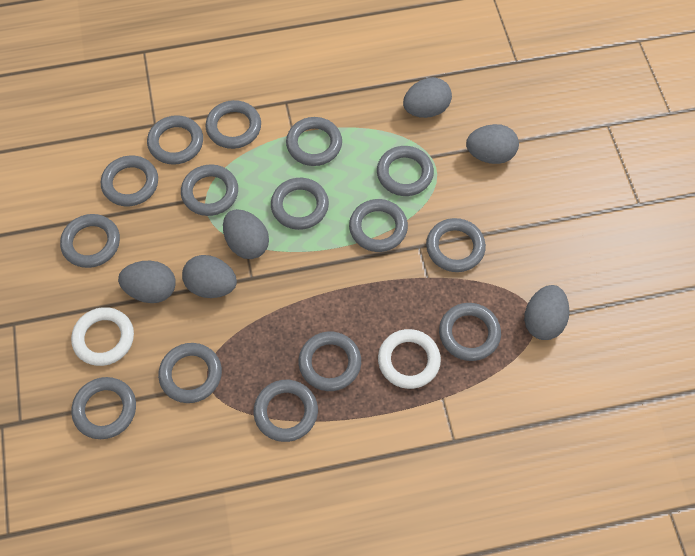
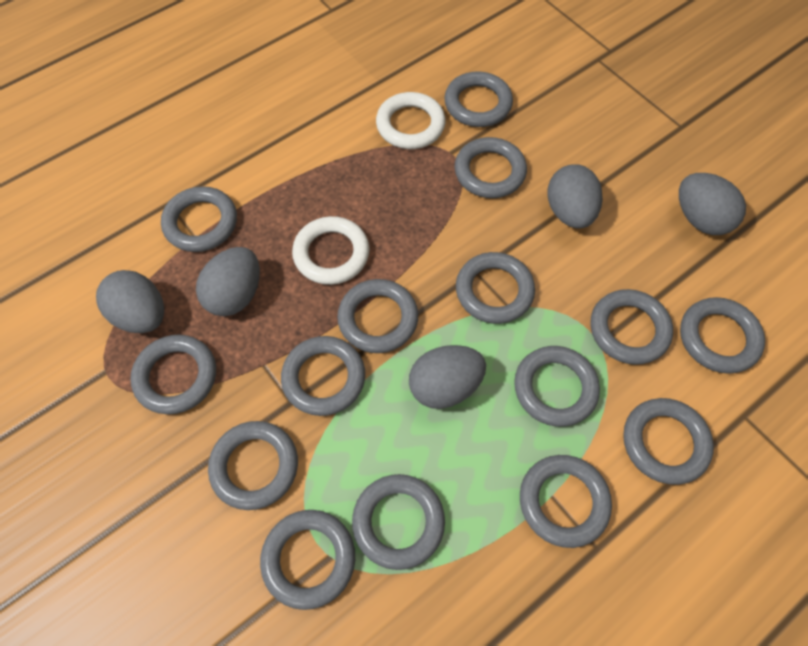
grey egg: 6 -> 5

